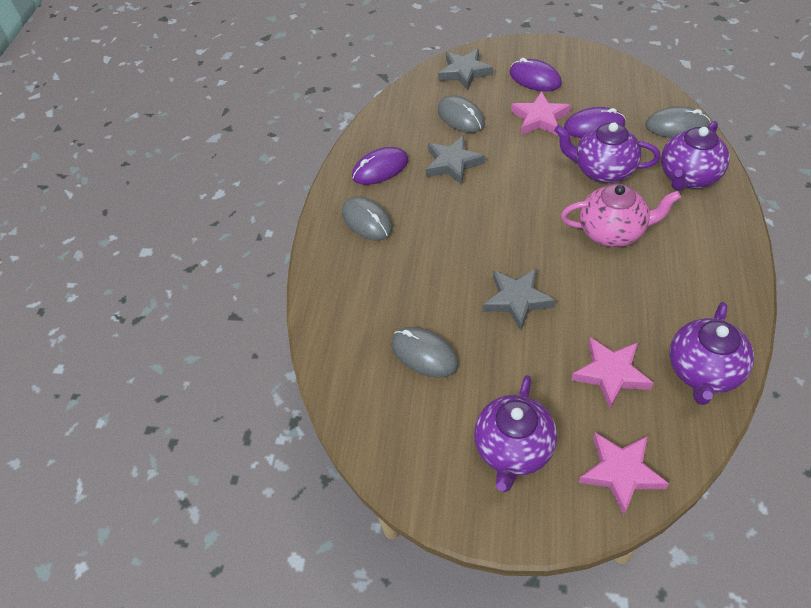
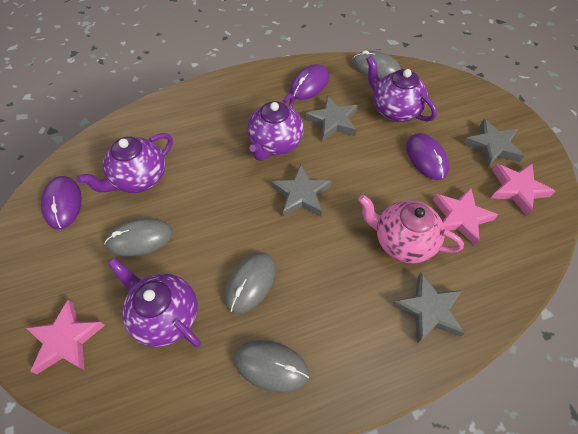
grey star: 3 -> 4

